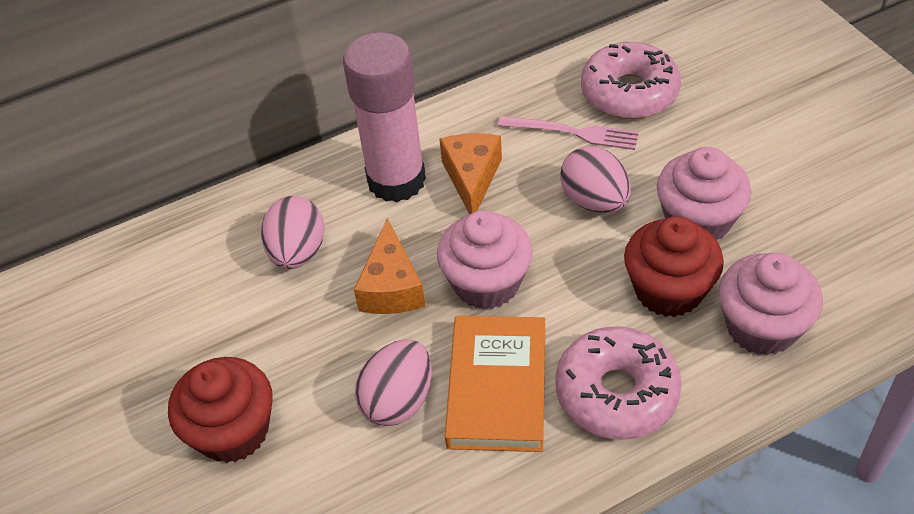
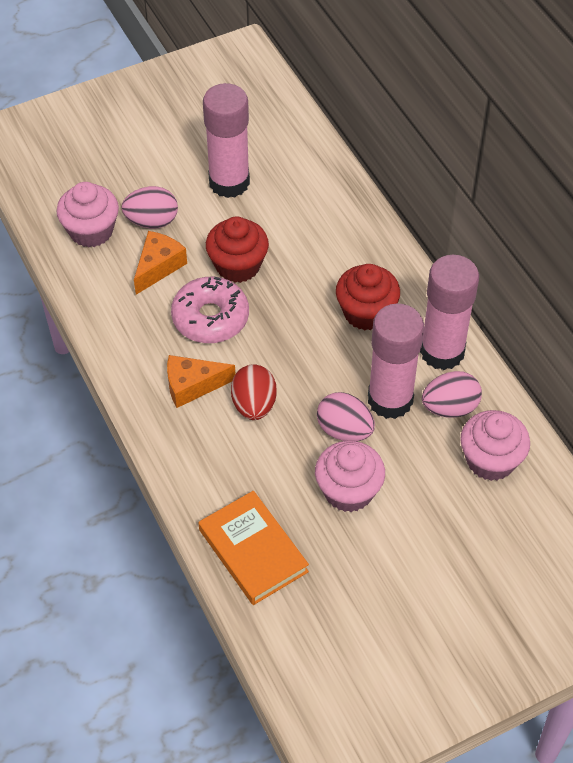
pink donut: 2 -> 1
pink fork: 1 -> 0
pink glue stick: 1 -> 3
red egg: 0 -> 1

